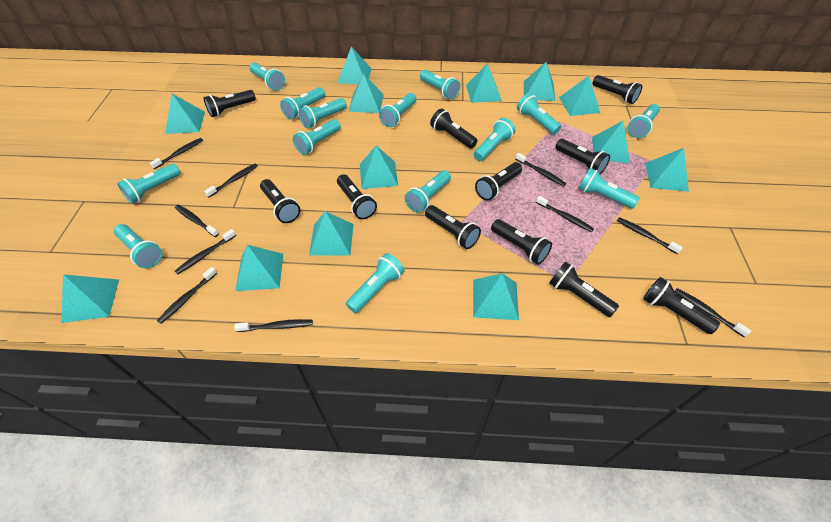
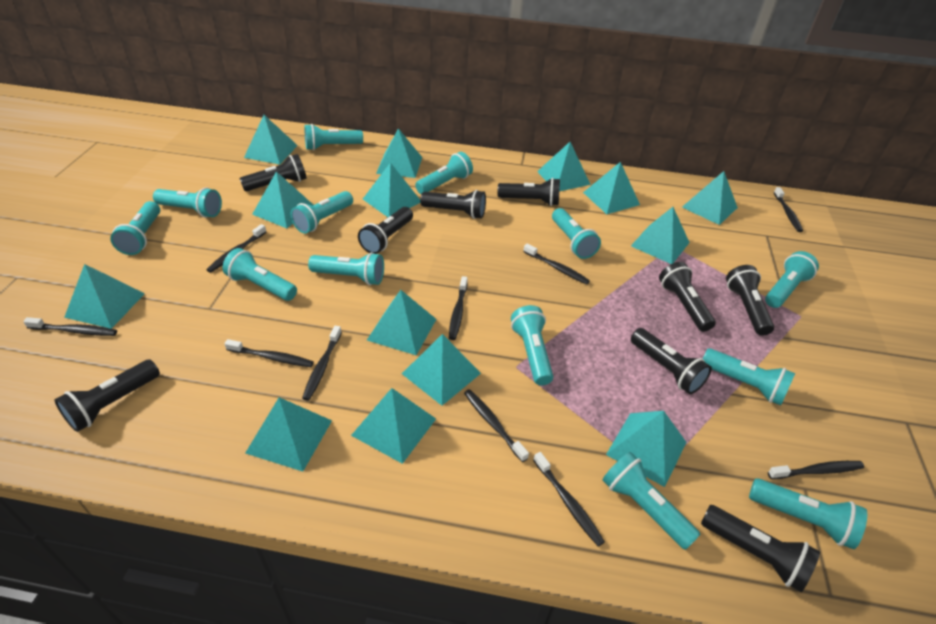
black flashlight: 11 -> 9
turquoise flashlight: 14 -> 13
turquoise pyramid: 13 -> 14

